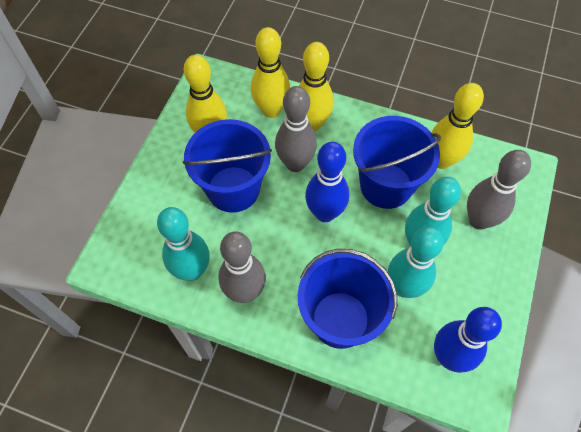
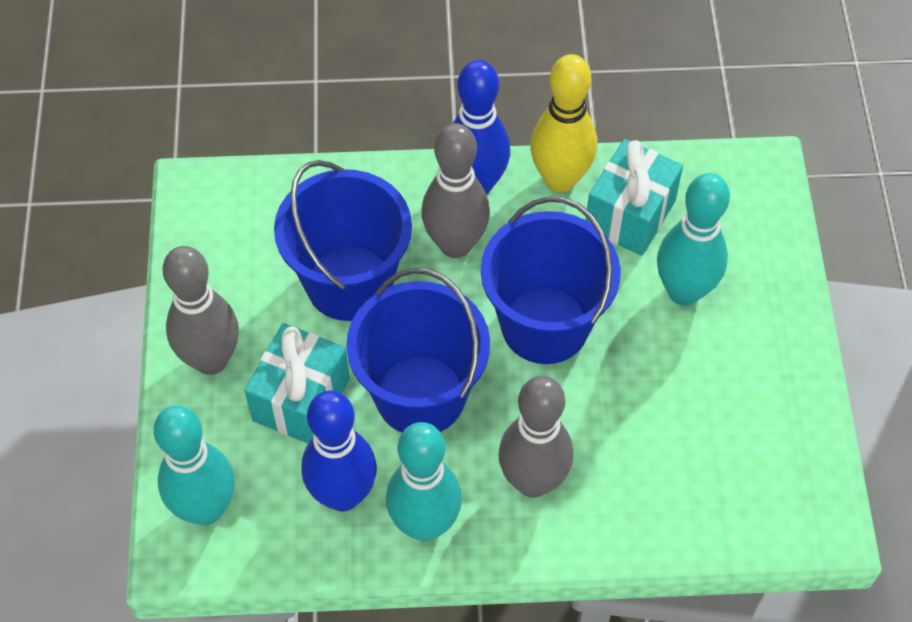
turquoise gift: 0 -> 2
yellow bowling pin: 4 -> 1

